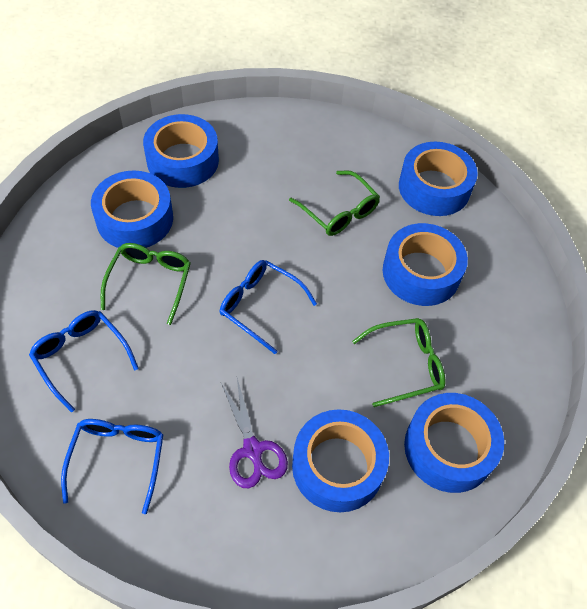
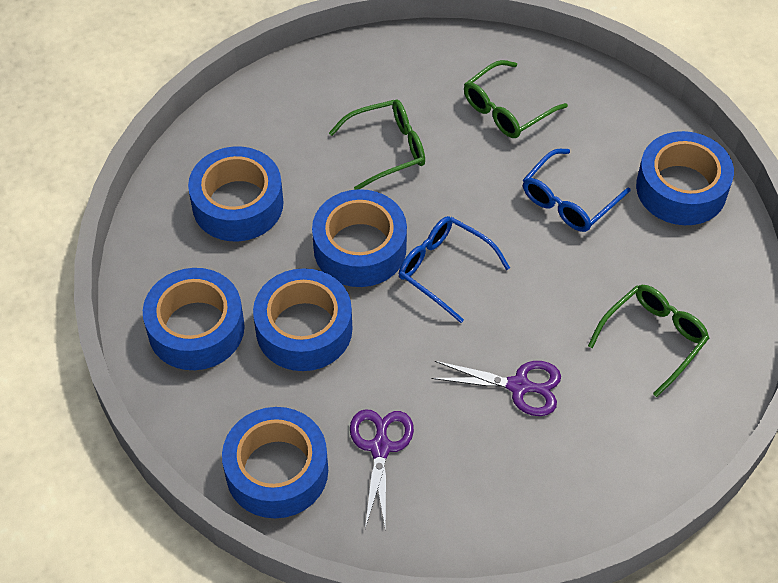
blue glasses: 3 -> 2
purple scissors: 1 -> 2

